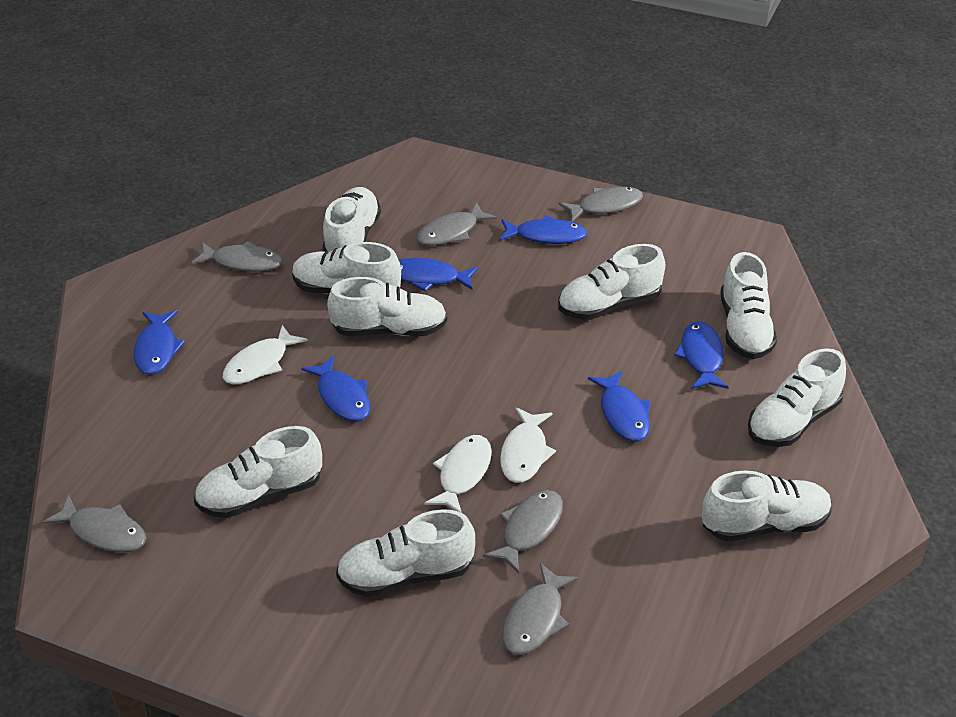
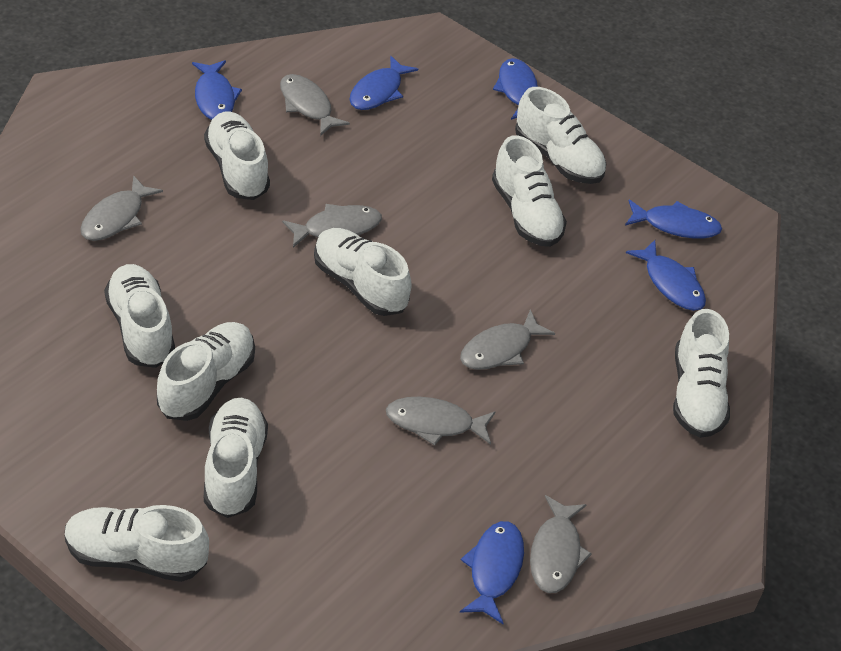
white fish: 3 -> 0

